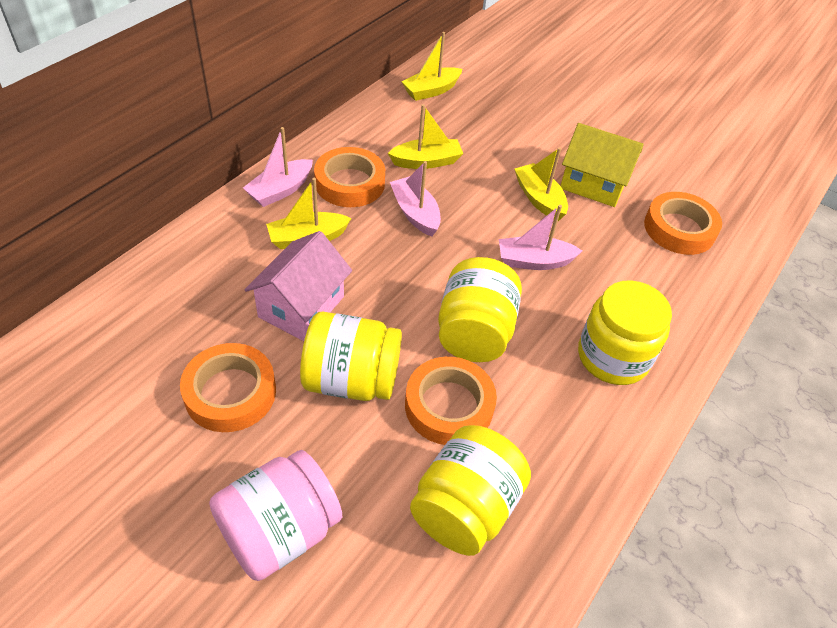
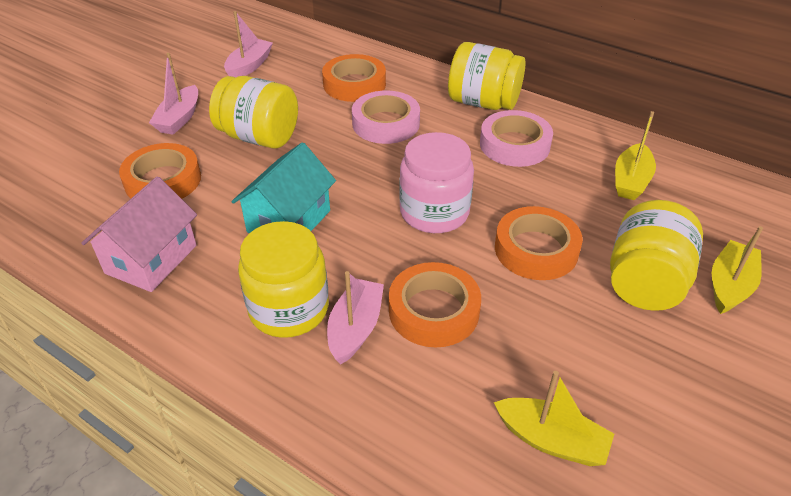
pink tape: 0 -> 2
turquoise house: 0 -> 1
yellow boat: 4 -> 3
yellow house: 1 -> 0

